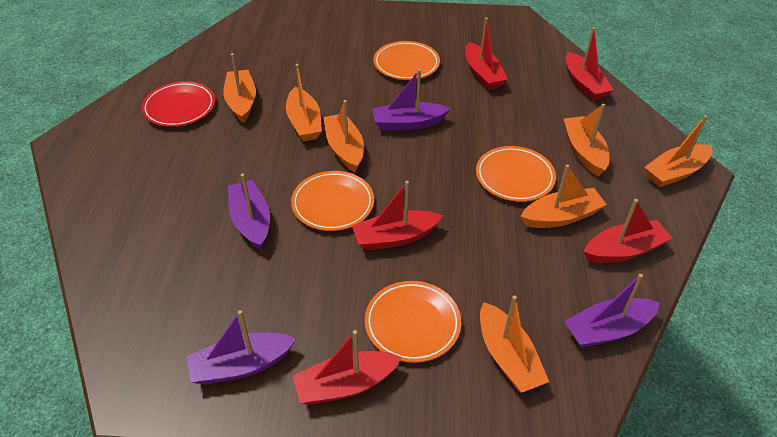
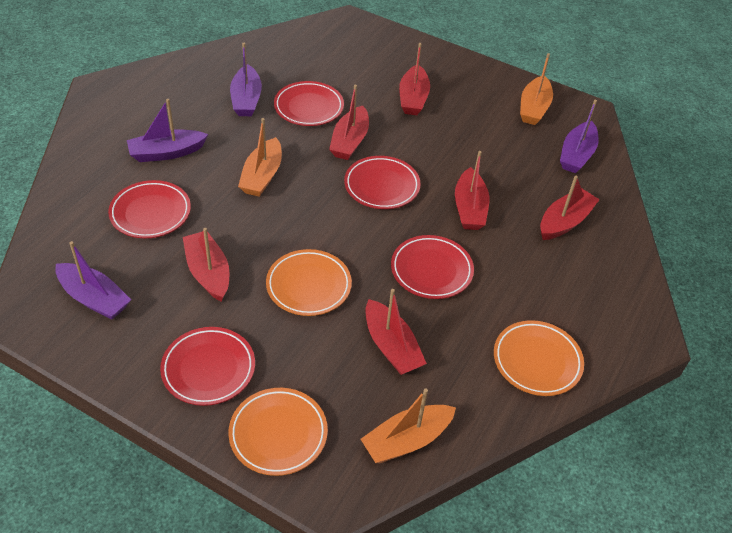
orange boat: 7 -> 3
orange plate: 4 -> 3
red boat: 5 -> 6
red plate: 1 -> 5

